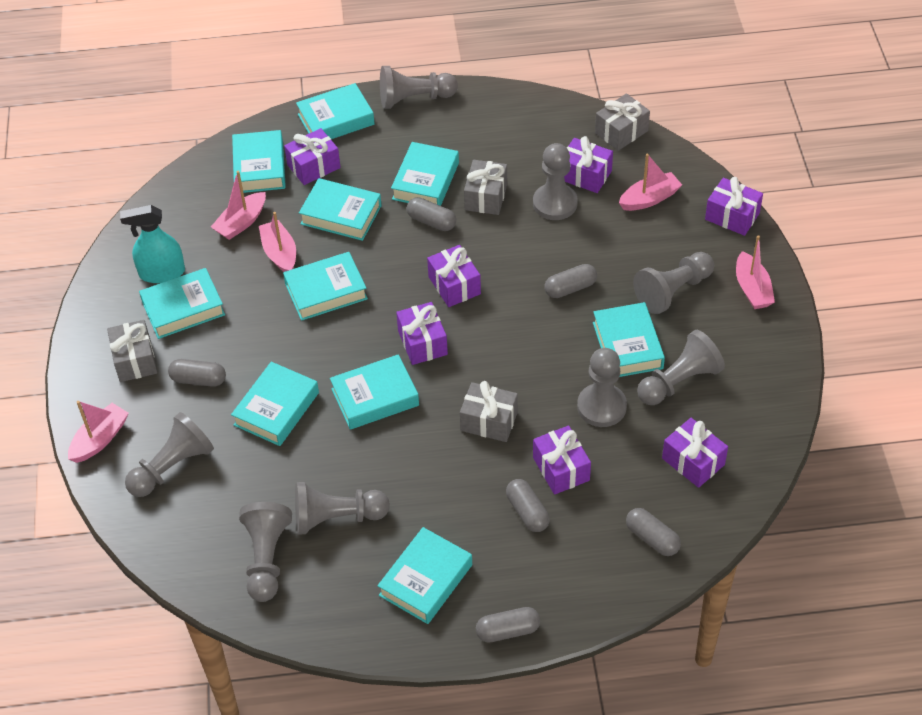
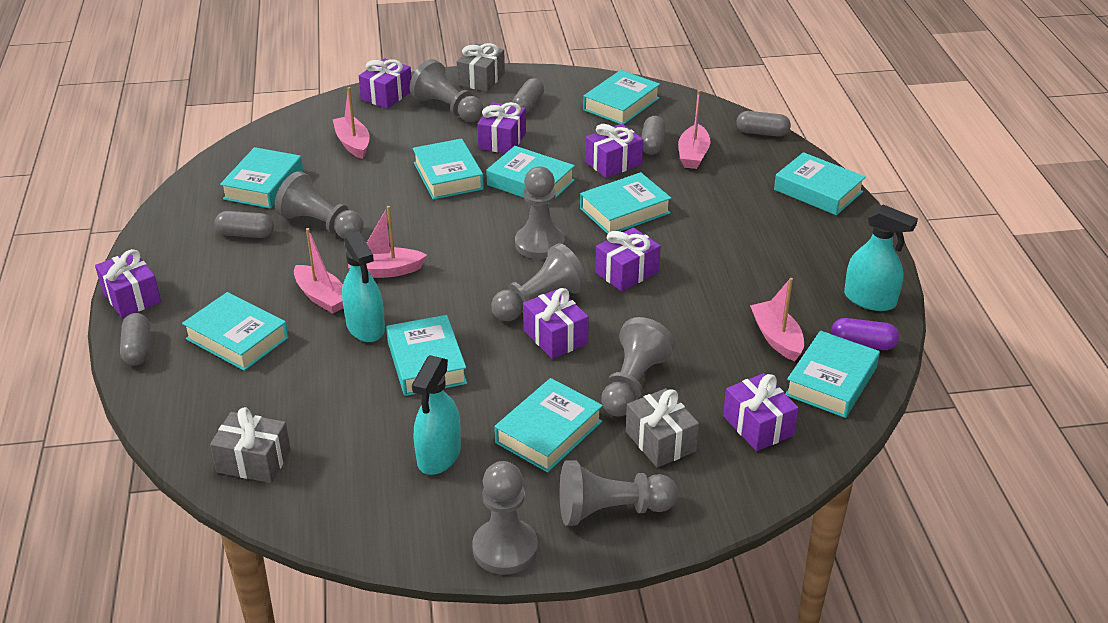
grey capsule: 6 -> 5
grey gift: 4 -> 3
grey pawn: 8 -> 7
purple capsule: 0 -> 1
turquoise spray bottle: 1 -> 3

